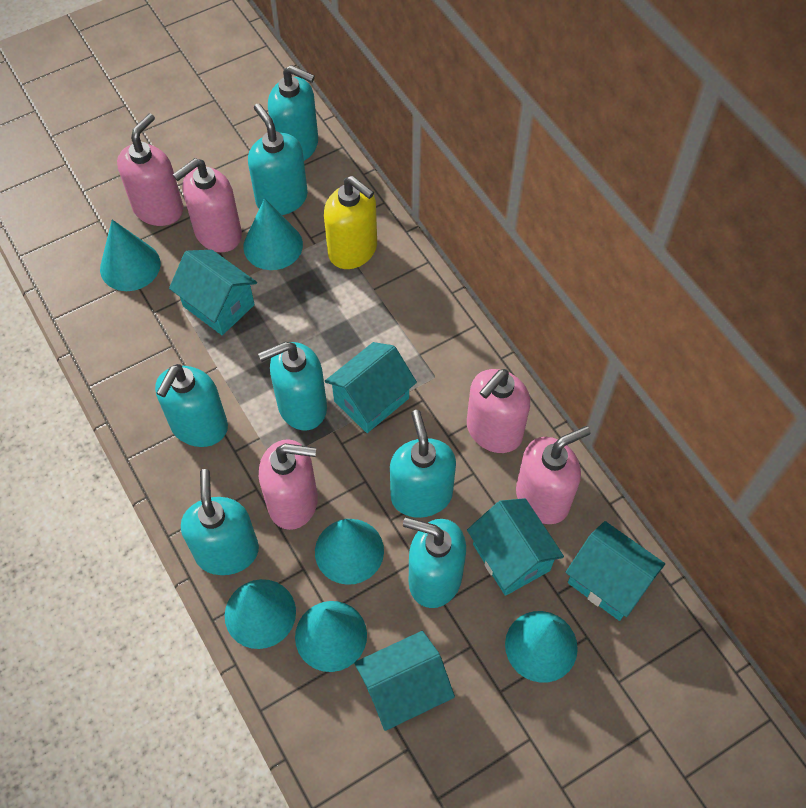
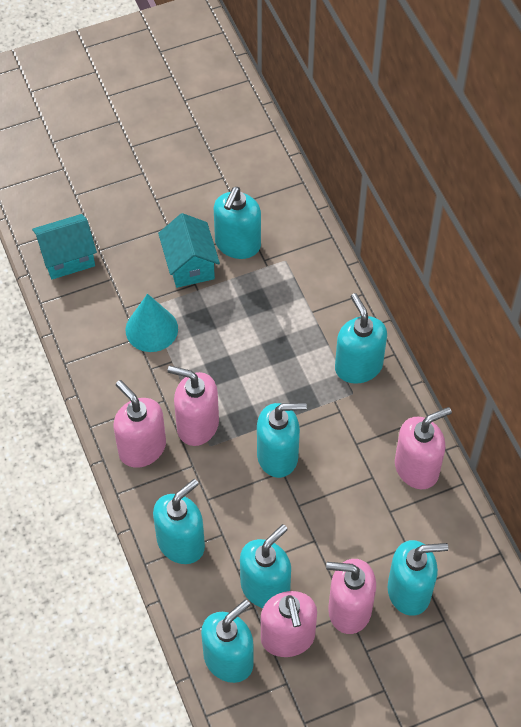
turquoise cone: 6 -> 1
turquoise house: 5 -> 2
yellow soap dispenser: 1 -> 0

